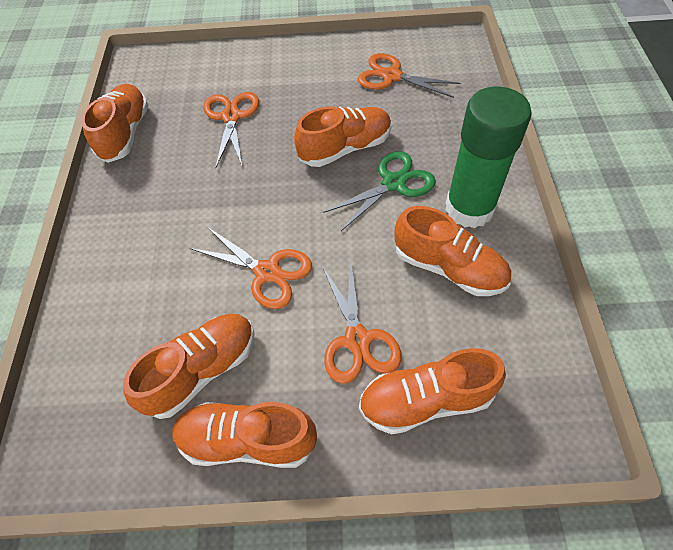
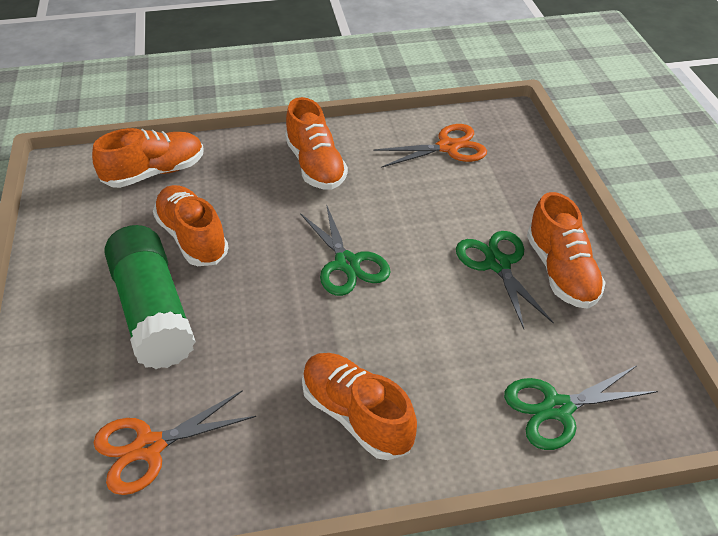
green scissors: 1 -> 3
orange scissors: 4 -> 2
orange shoe: 6 -> 5

